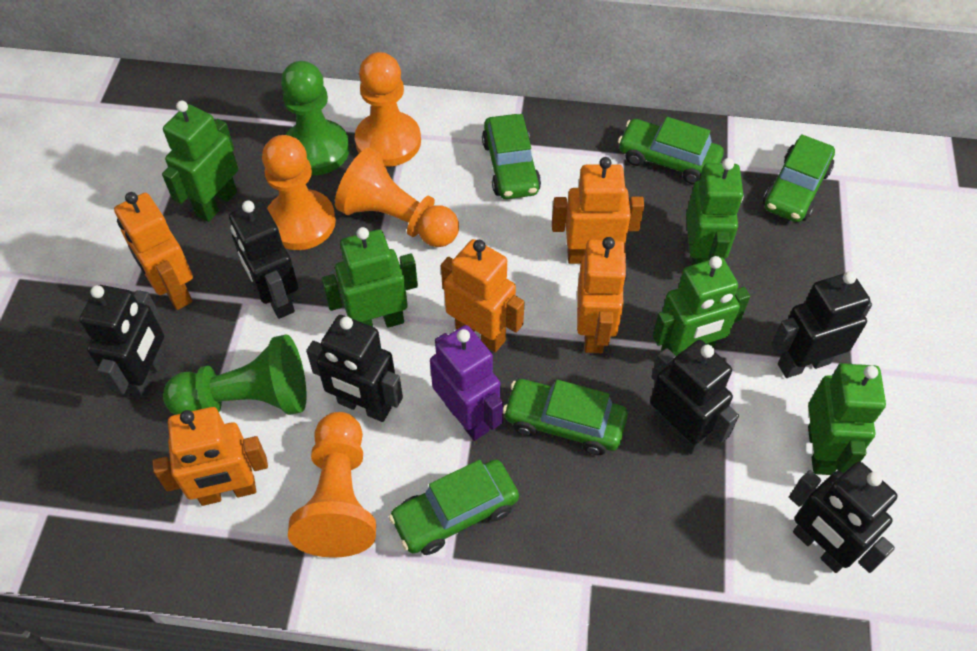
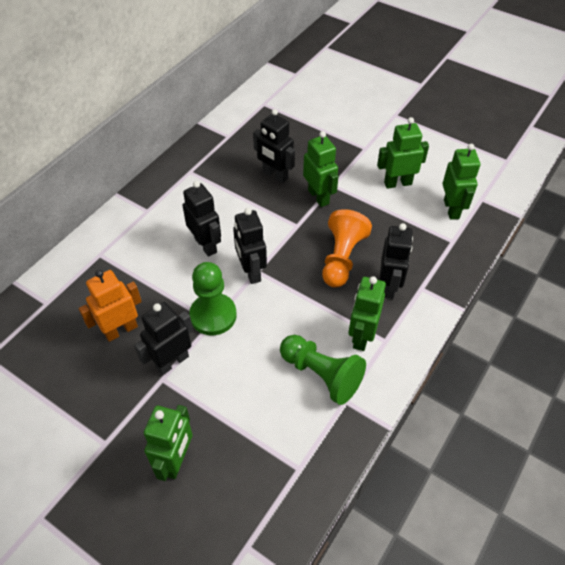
black robot: 6 -> 5
green car: 5 -> 0
orange pawn: 4 -> 1
orange robot: 5 -> 1
purple robot: 1 -> 0

